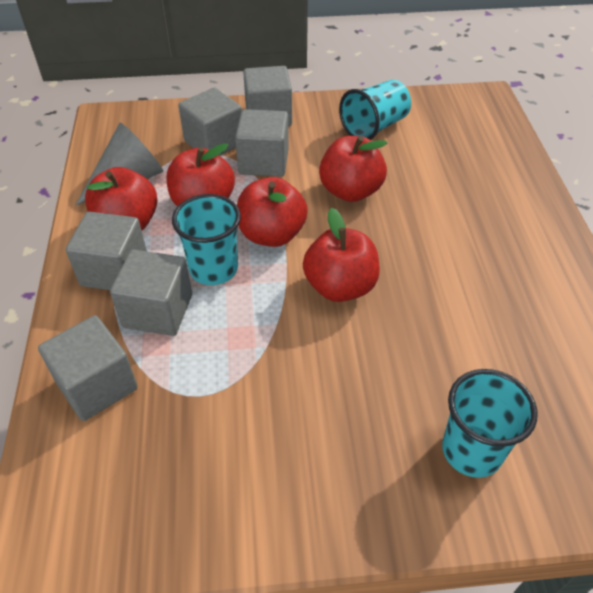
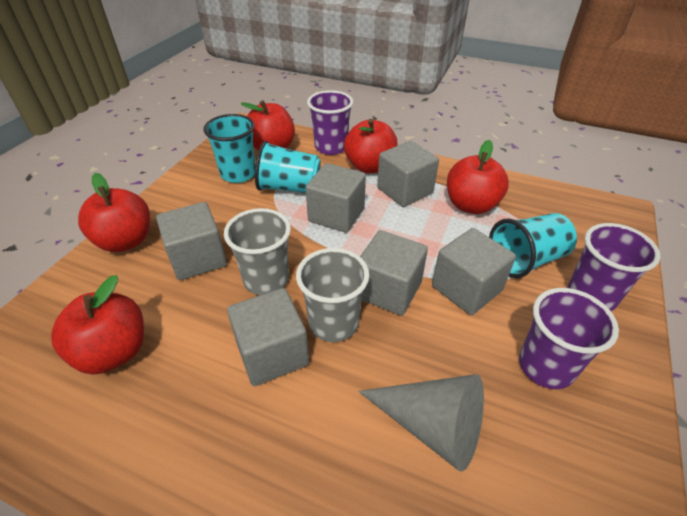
grey cup: 0 -> 2
purple cup: 0 -> 3

